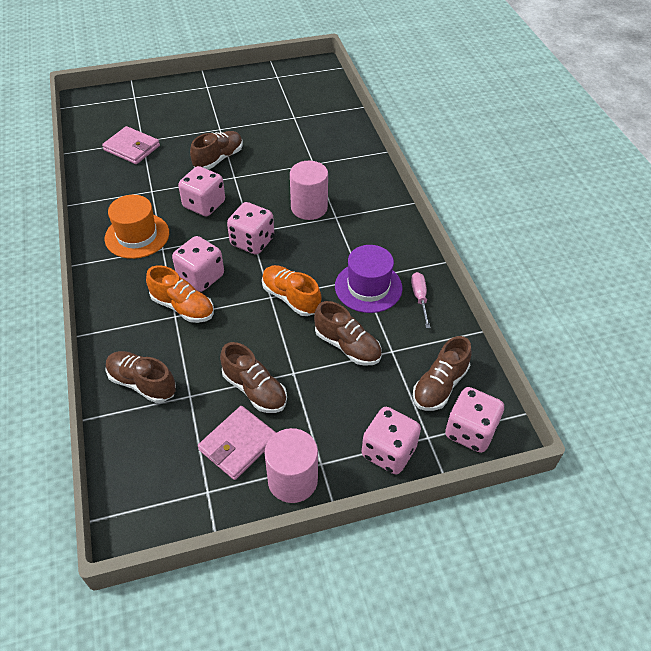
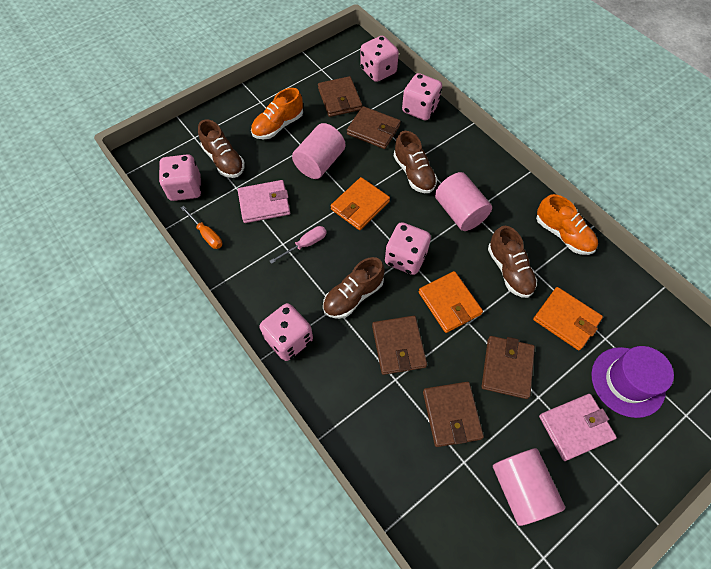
brown shoe: 5 -> 4
brown wallet: 0 -> 5
orange hat: 1 -> 0
orange screwdriver: 0 -> 1
orange wallet: 0 -> 3
pink cylinder: 2 -> 3

